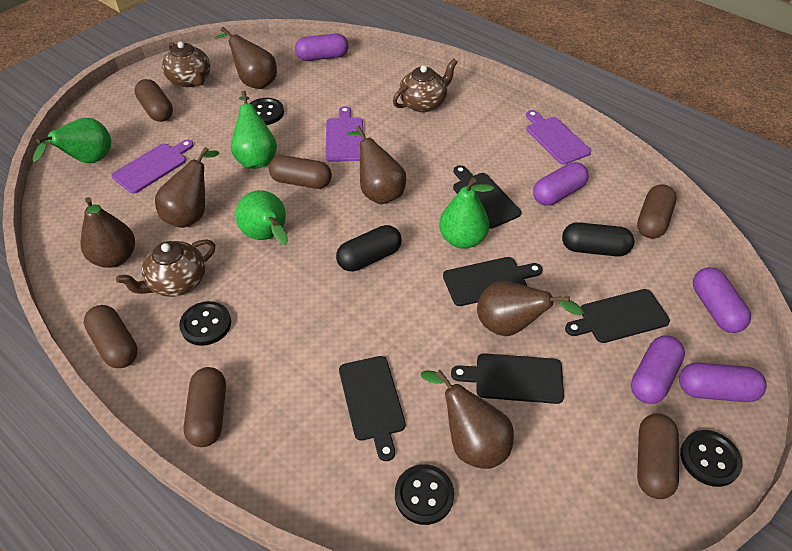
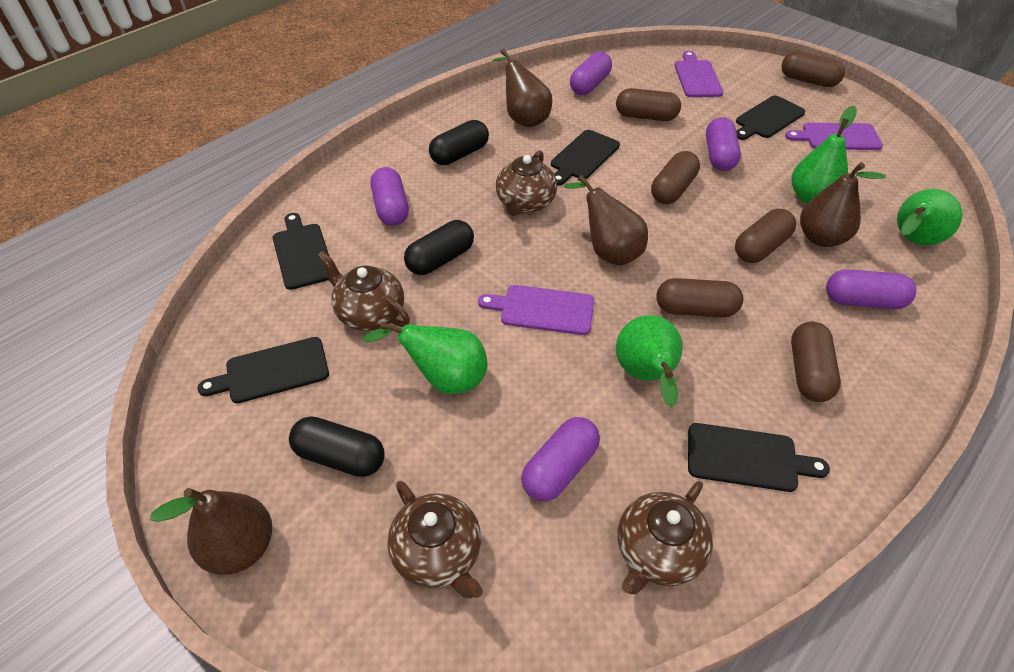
black button: 4 -> 0
black capsule: 2 -> 3
brown pear: 6 -> 4
brown teapot: 3 -> 4

